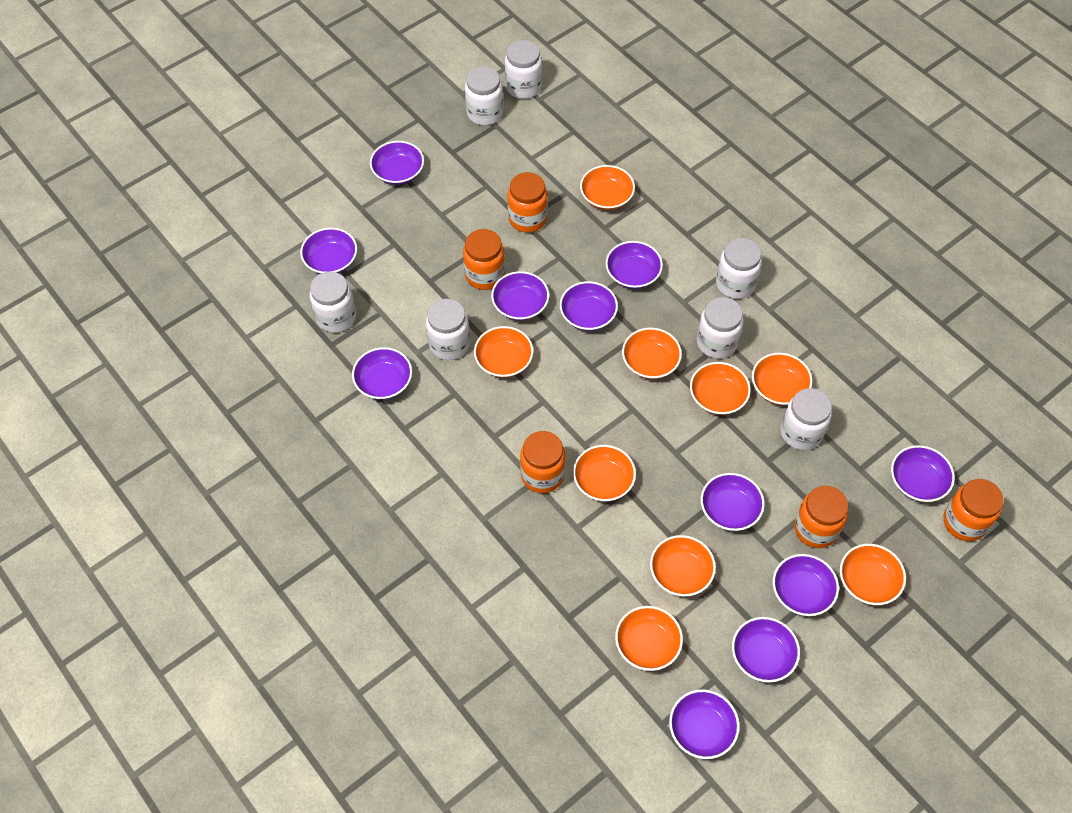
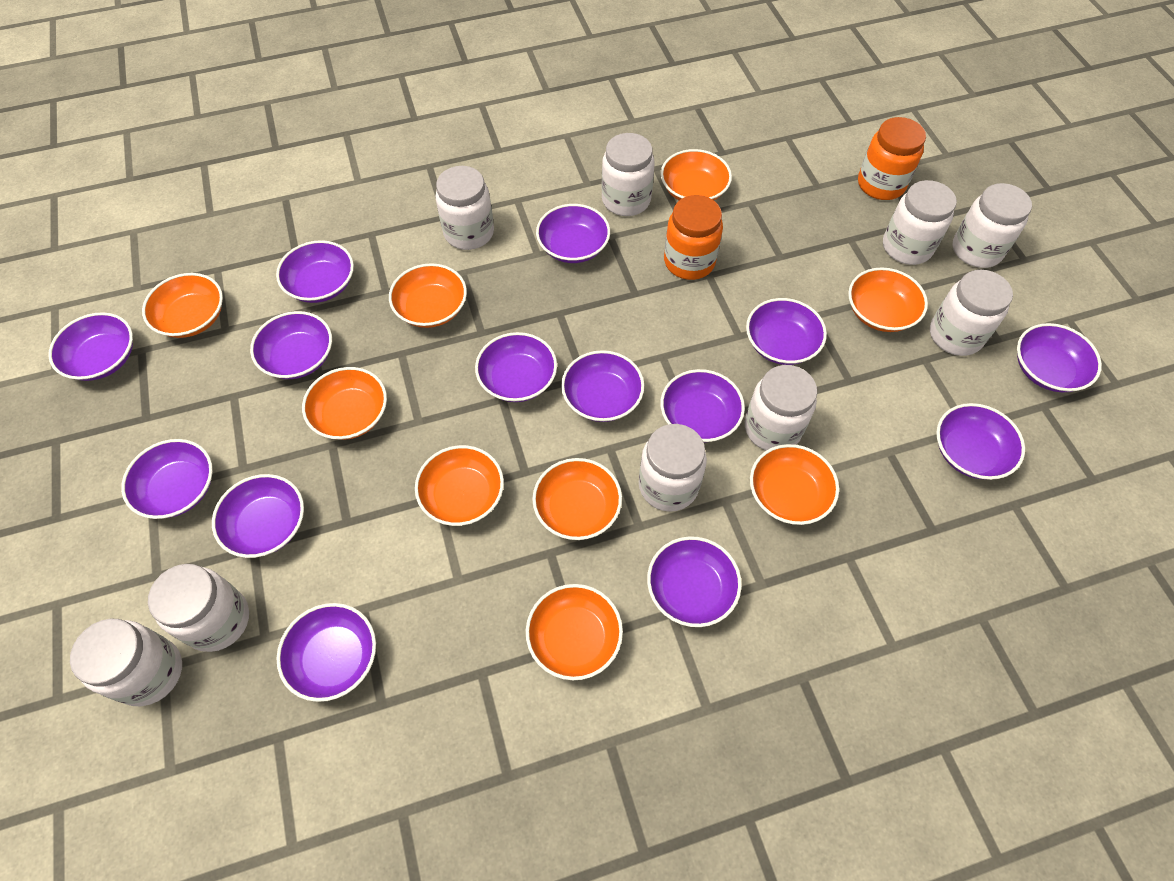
orange jar: 5 -> 2
purple bowl: 11 -> 14
white jar: 7 -> 9

